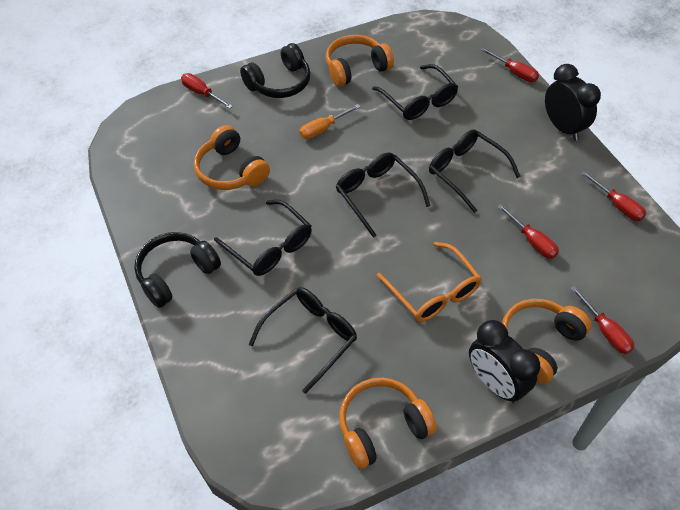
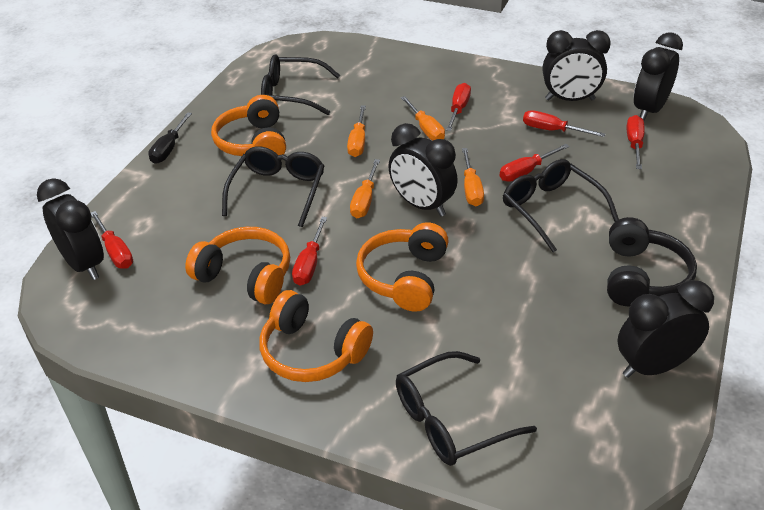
black clock: 2 -> 5
black glasses: 5 -> 4
black headphones: 2 -> 1
black screwdriver: 0 -> 1
orange glasses: 1 -> 0
orange screwdriver: 1 -> 4
red screwdriver: 5 -> 6

